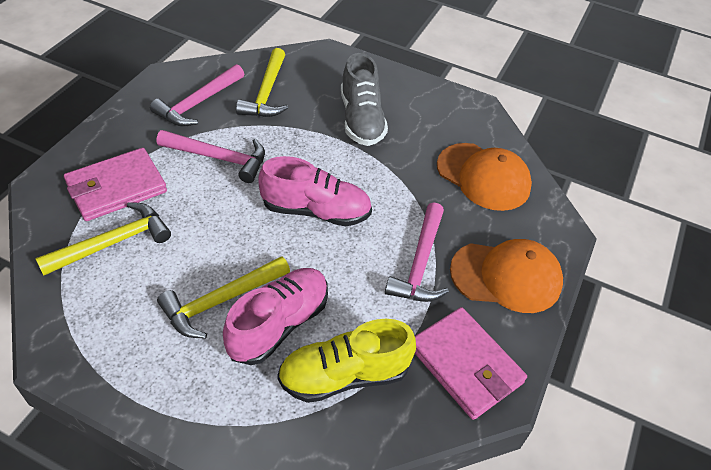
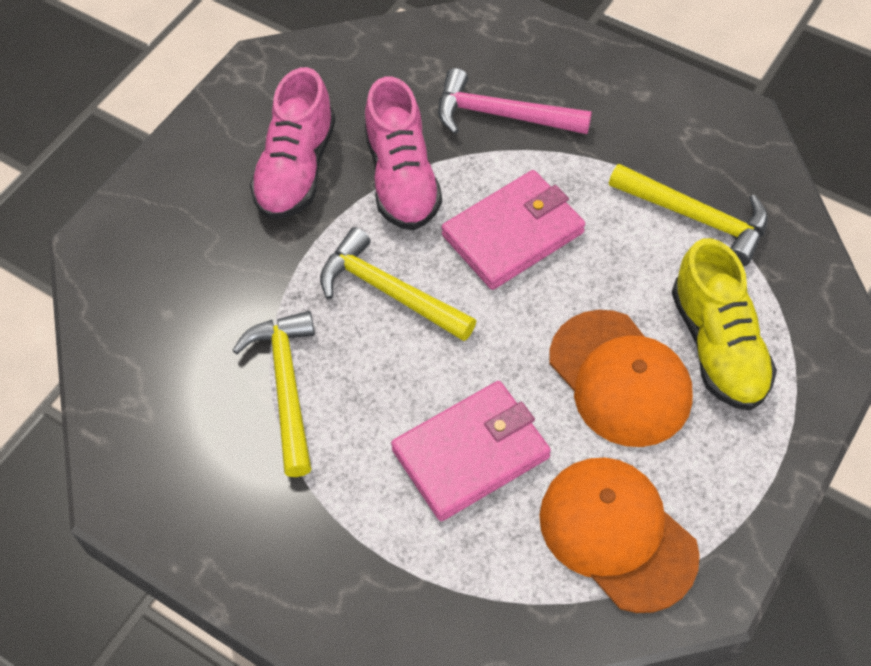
grey shoe: 1 -> 0
pink hammer: 3 -> 1

